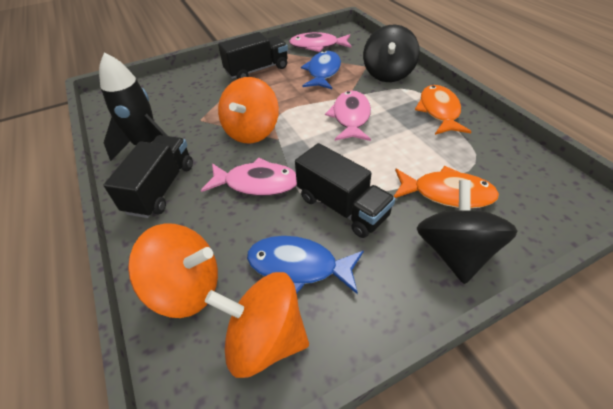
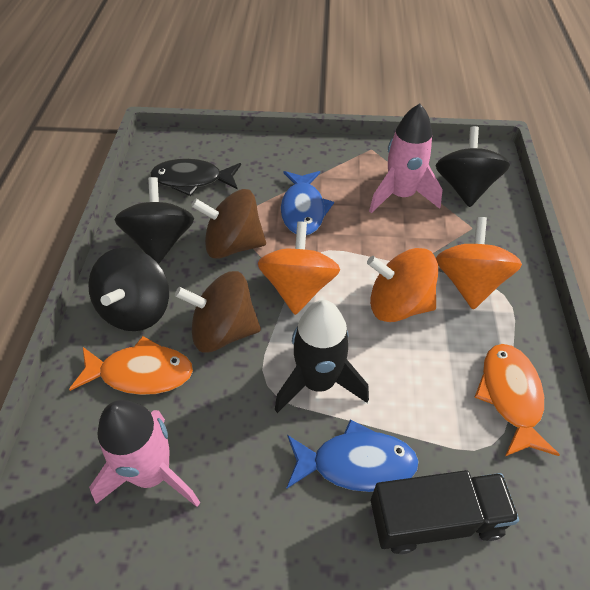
black fish: 0 -> 1
black spinning top: 2 -> 3
black truck: 3 -> 1
brown spinning top: 0 -> 2
pink fish: 3 -> 0
pink rocket: 0 -> 2

